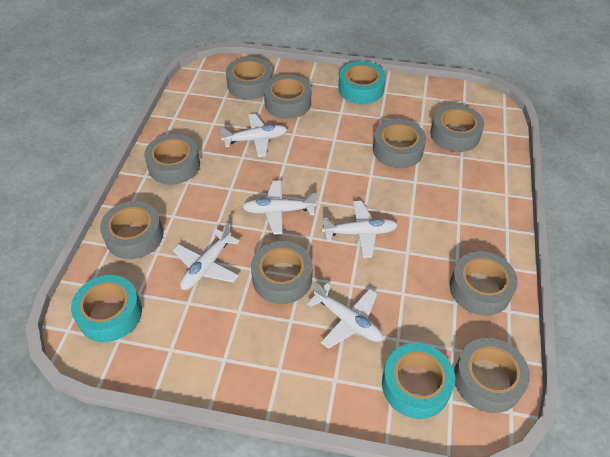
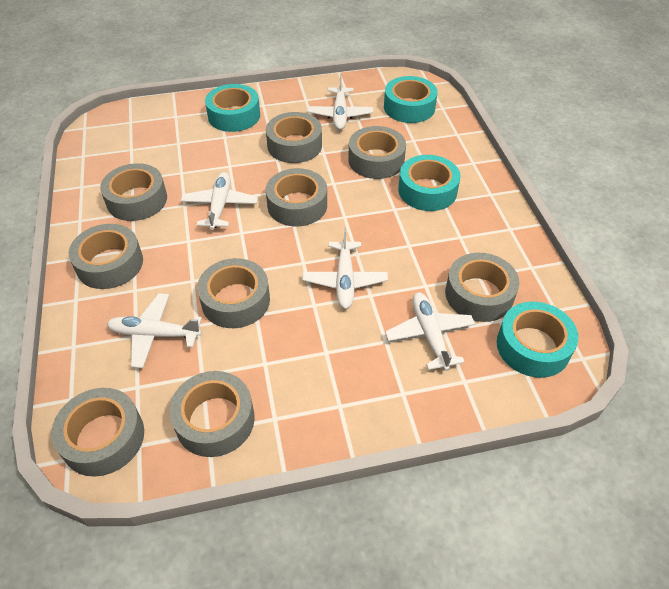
turquoise tape: 3 -> 4

